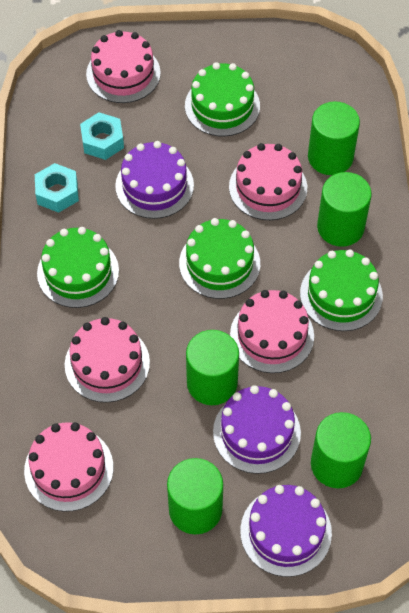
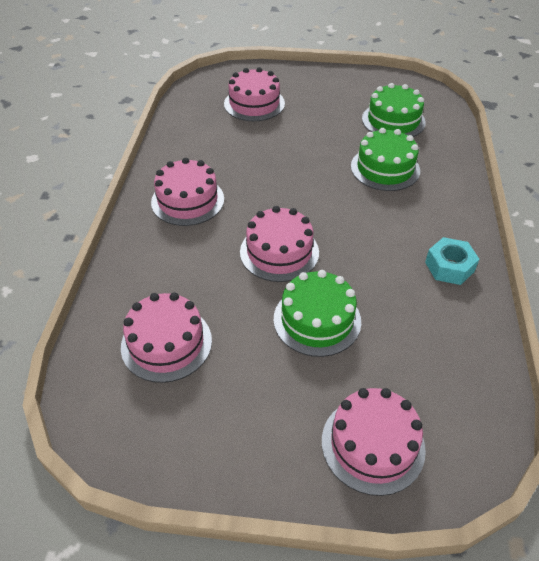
green cake: 4 -> 3
green cylinder: 5 -> 0
purple cake: 3 -> 0
turquoise nut: 2 -> 1

